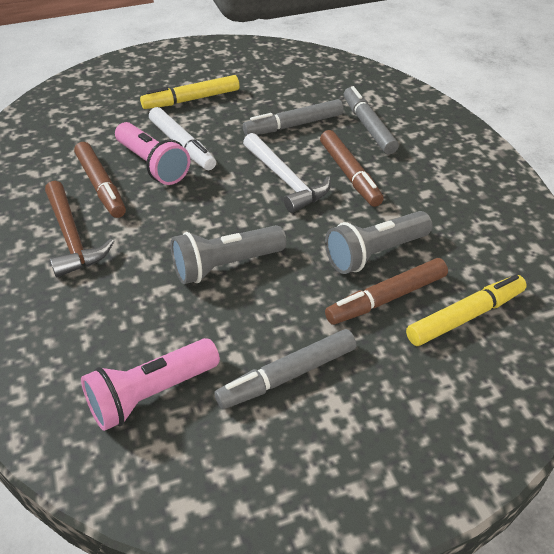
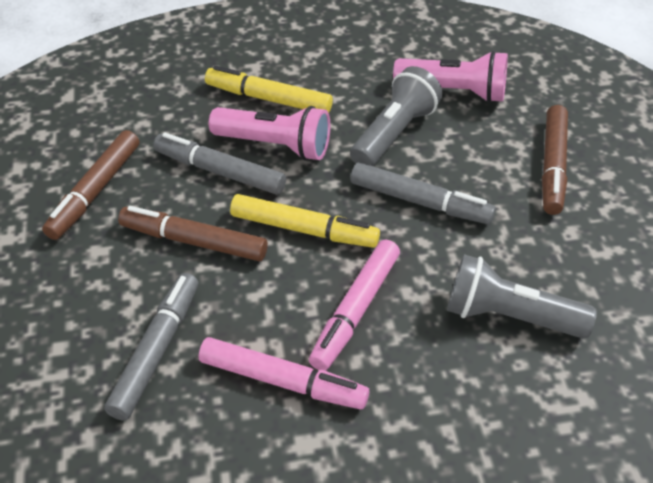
brown hammer: 1 -> 0
pink marker: 0 -> 2
white hammer: 1 -> 0
white marker: 1 -> 0

